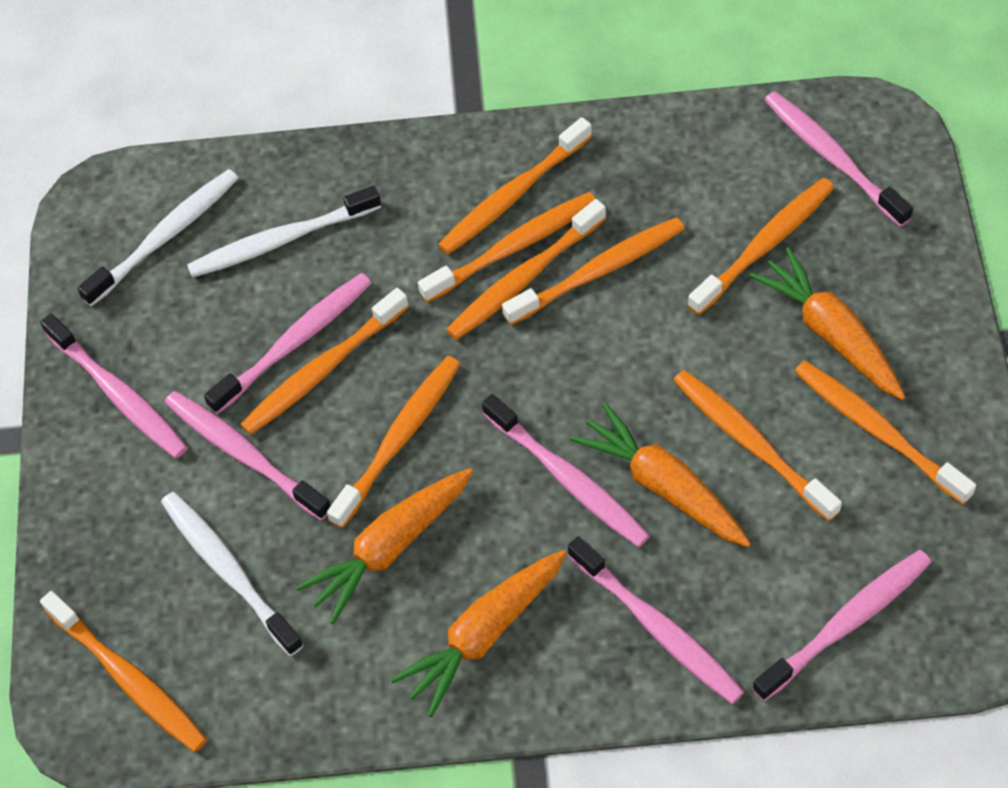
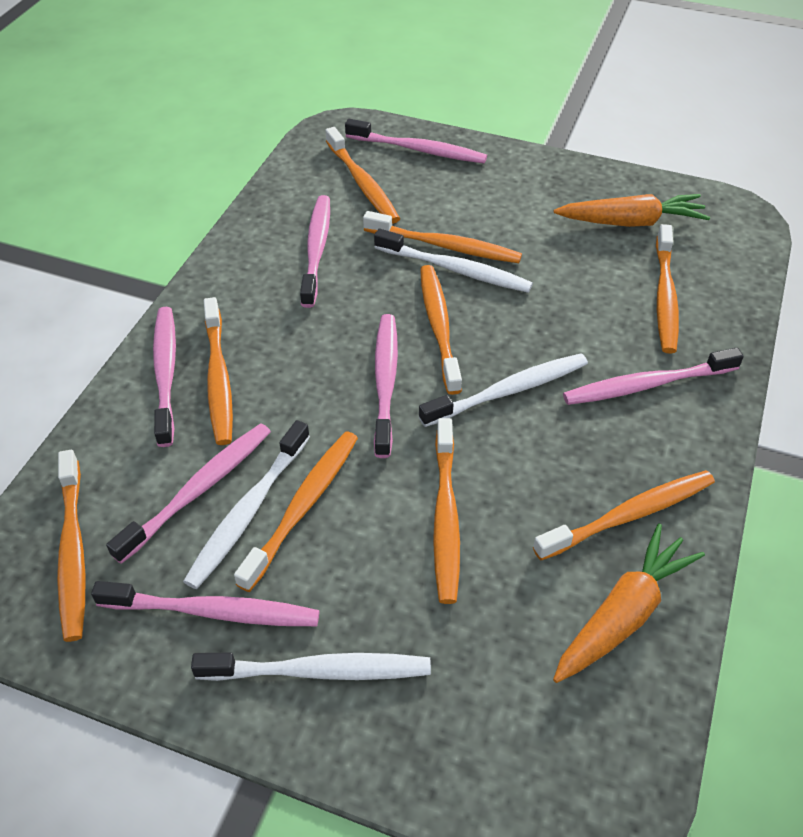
orange carrot: 4 -> 2
orange toothbrush: 10 -> 9
white toothbrush: 3 -> 4

